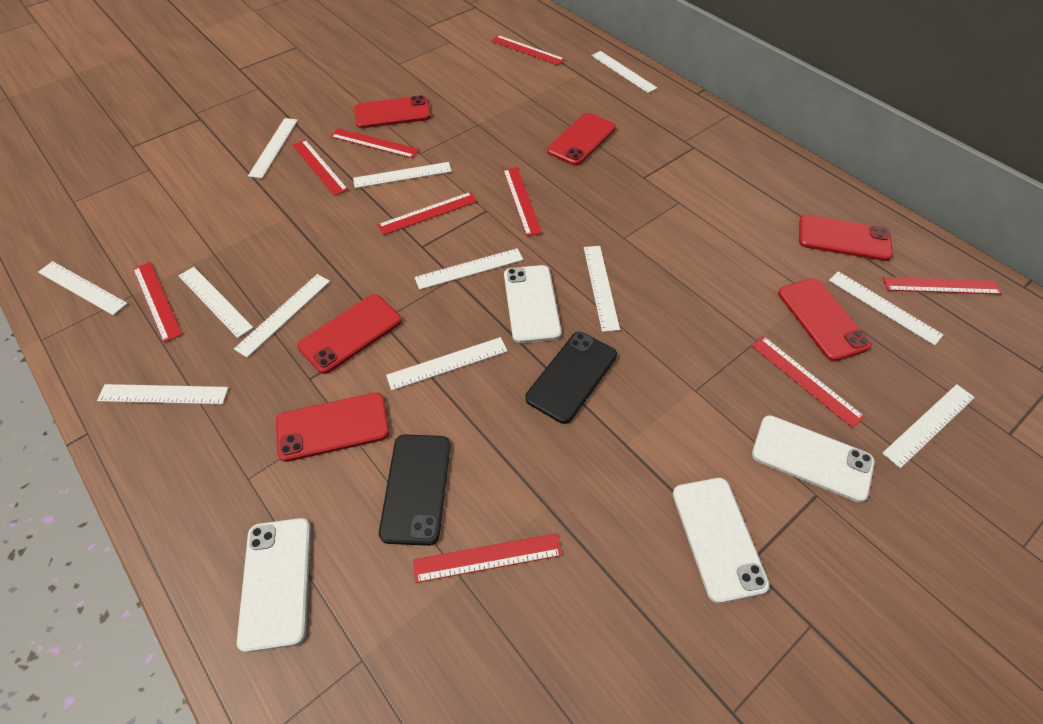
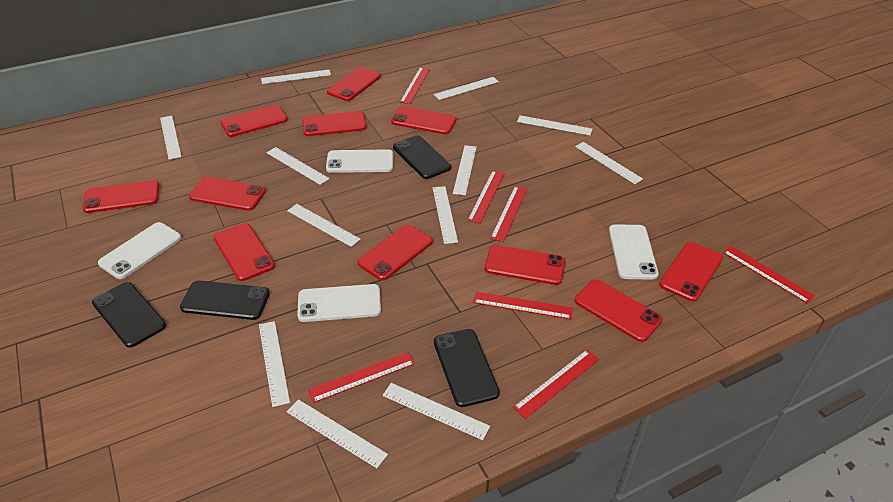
black phone: 2 -> 4
red phone: 6 -> 11
red ruler: 9 -> 7

